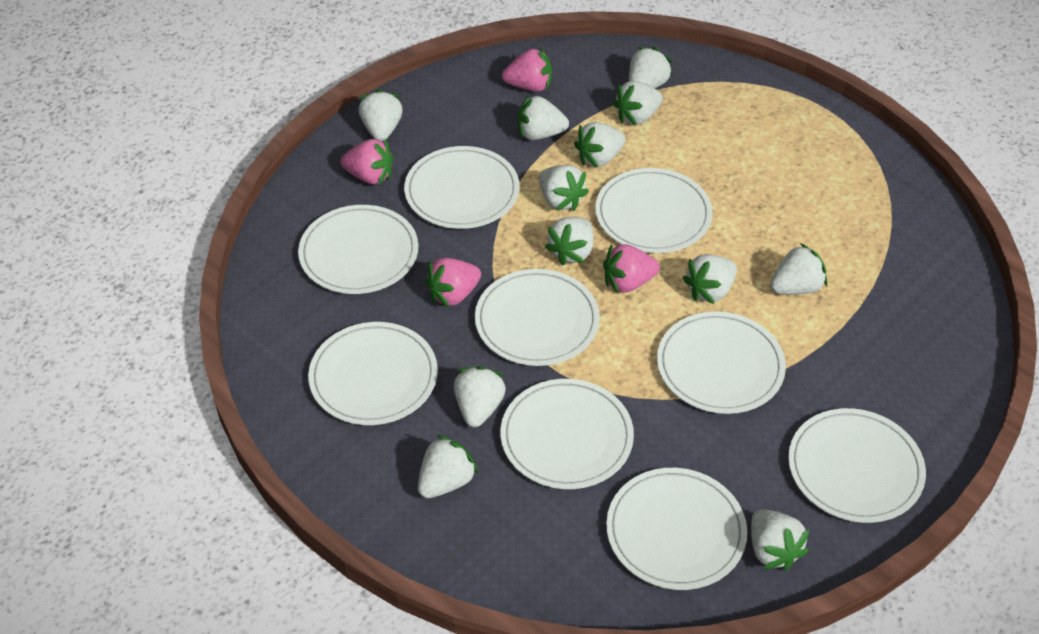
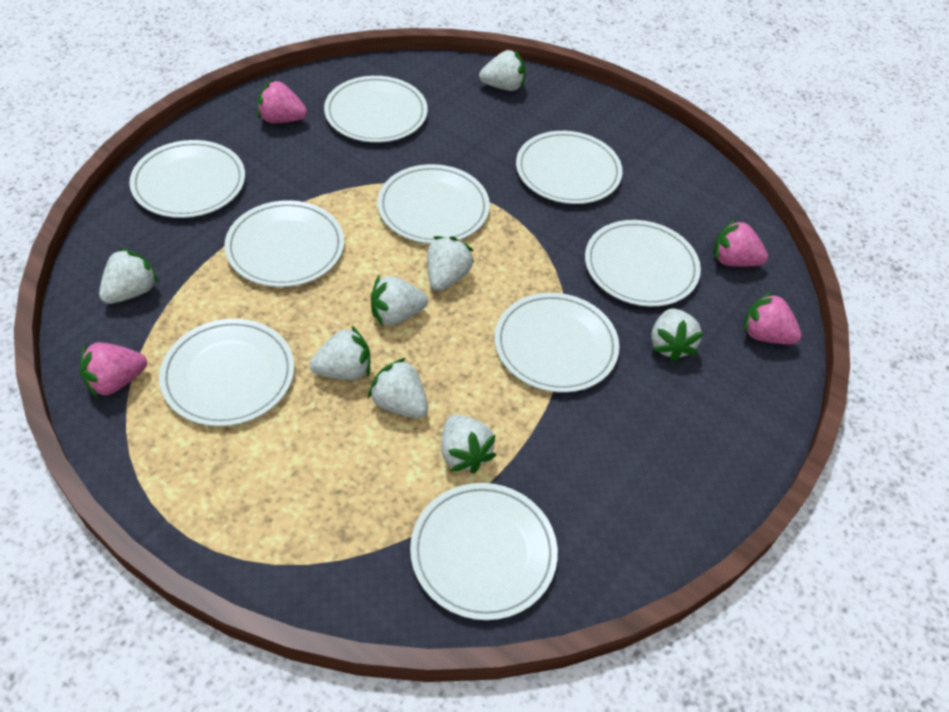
white strawberry: 12 -> 8

